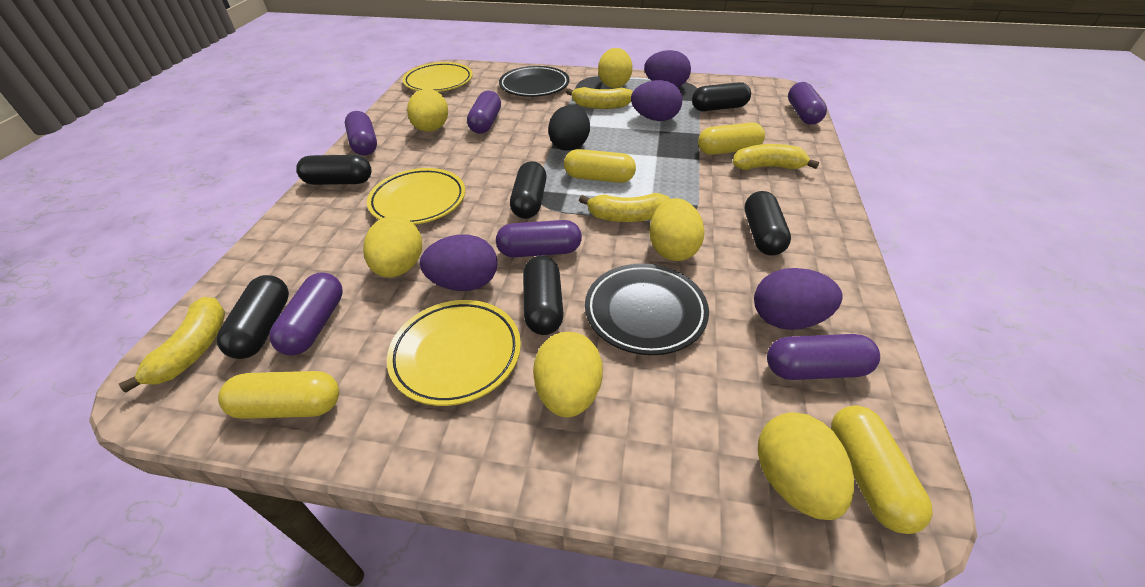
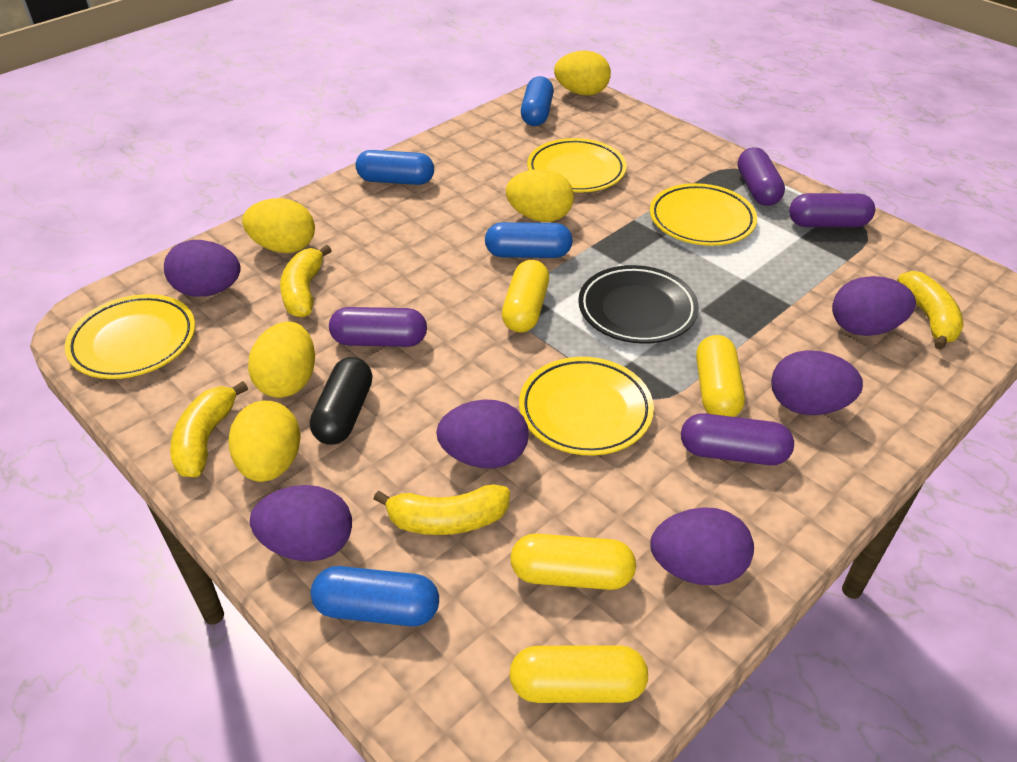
black capsule: 6 -> 1
black egg: 1 -> 0
black plate: 2 -> 1
blue capsule: 0 -> 4
purple capsule: 6 -> 4
purple egg: 4 -> 6
yellow egg: 6 -> 5
yellow plate: 3 -> 4

